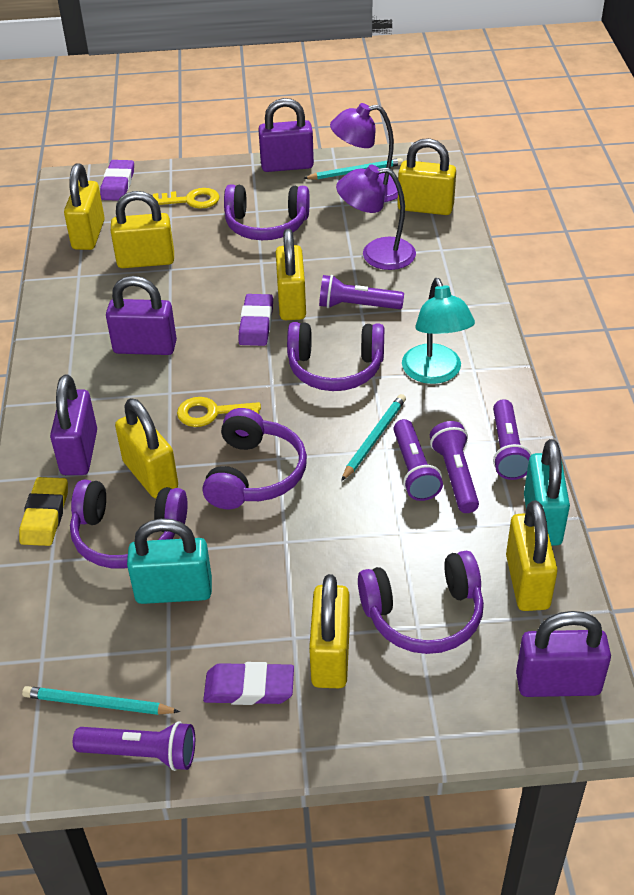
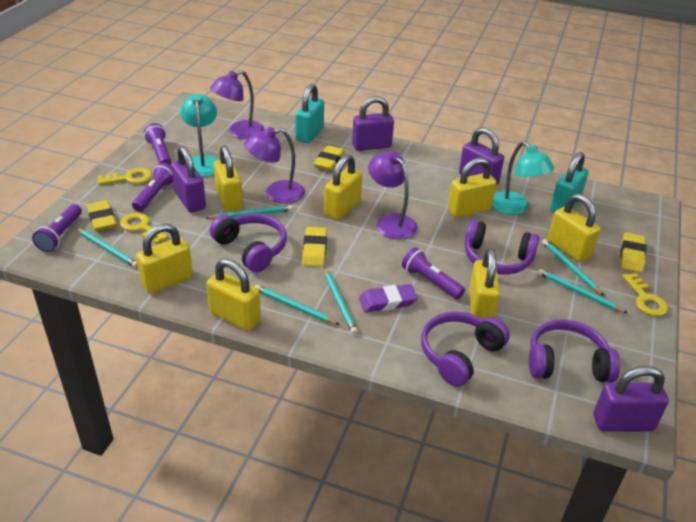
purple eraser: 3 -> 1
purple flashlight: 5 -> 4
purple headphones: 5 -> 4
purple lamp: 2 -> 3
turquoise lamp: 1 -> 2
turquoise pencil: 3 -> 6
yellow eraser: 1 -> 4
yellow key: 2 -> 3

